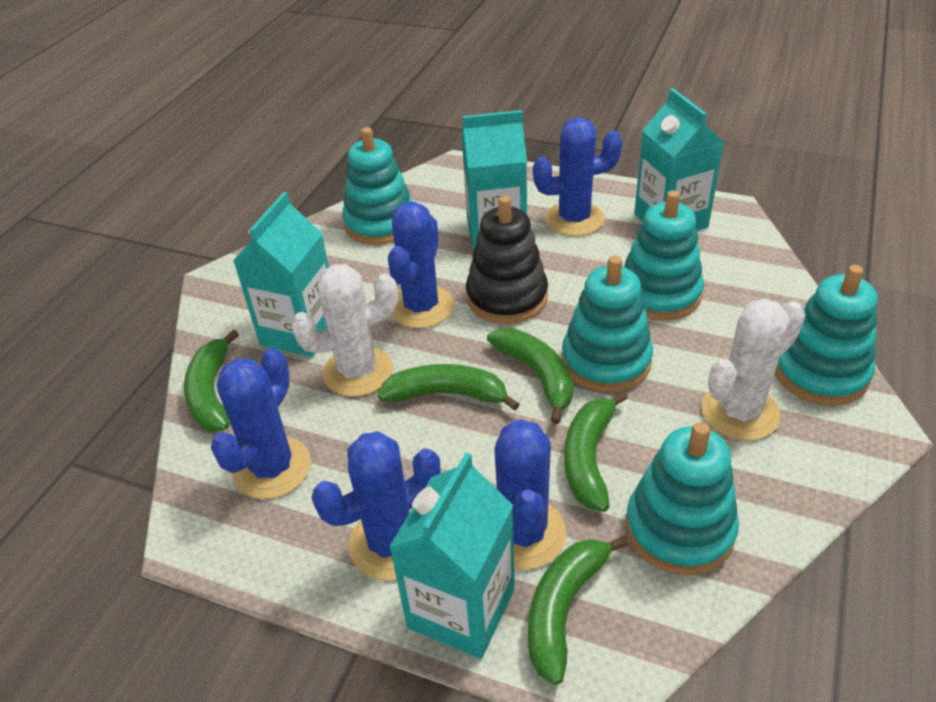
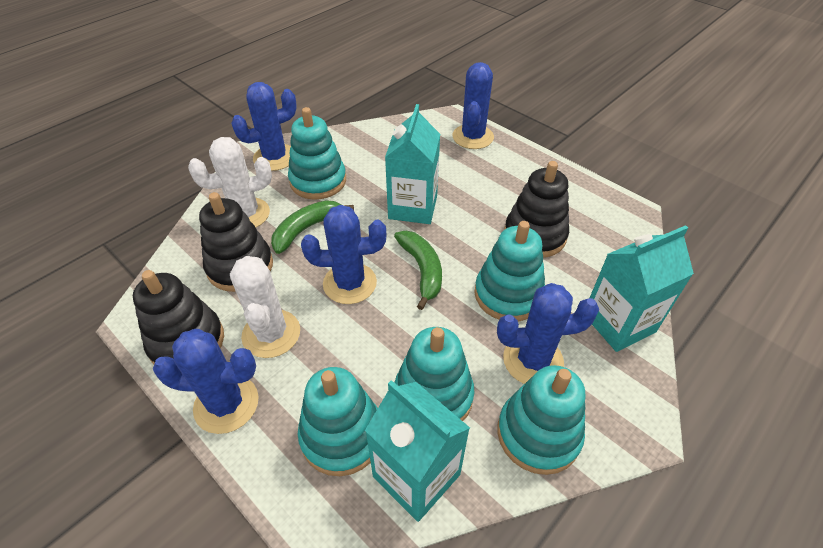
black stacking toy: 1 -> 3
green banana: 5 -> 2
turquoise carton: 4 -> 3

